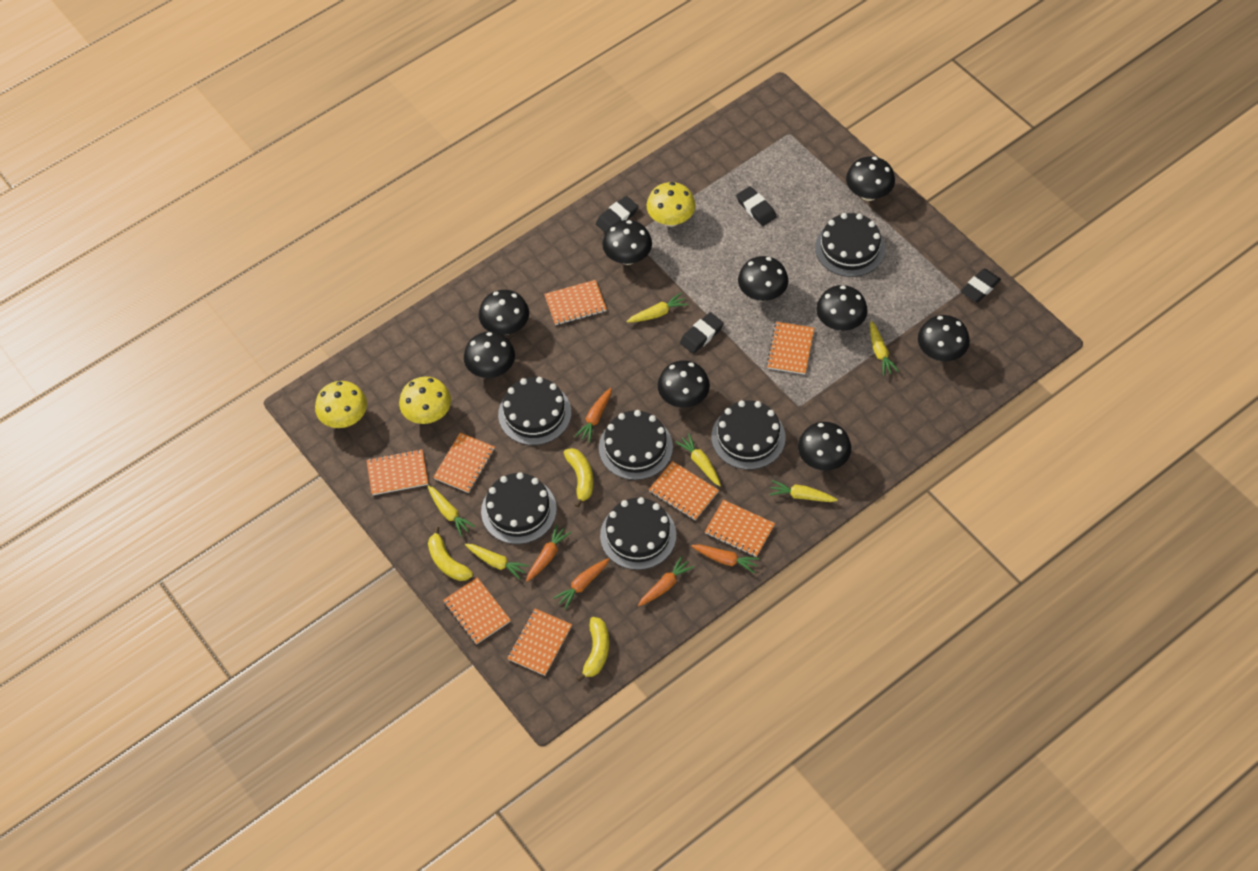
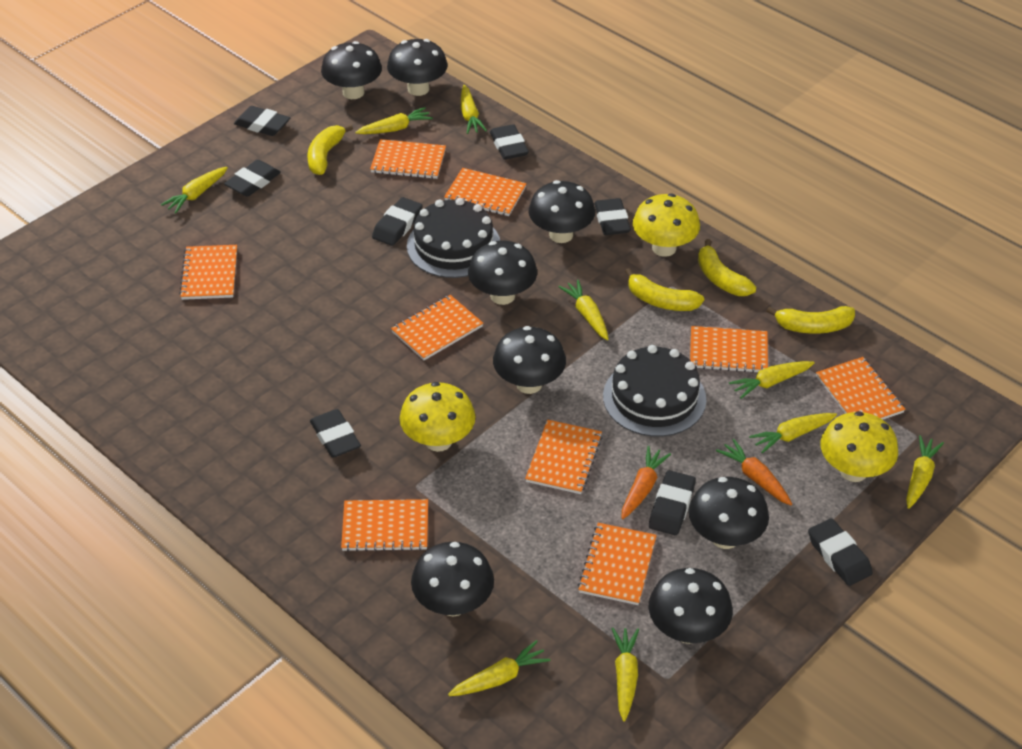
black cake: 6 -> 2
black eraser: 4 -> 8
black mushroom: 9 -> 8
orange carrot: 5 -> 2
orange notebook: 8 -> 9
yellow banana: 3 -> 4
yellow carrot: 6 -> 9

